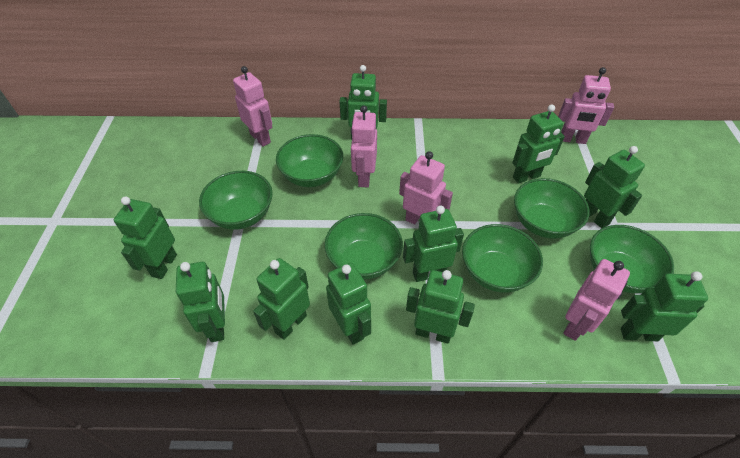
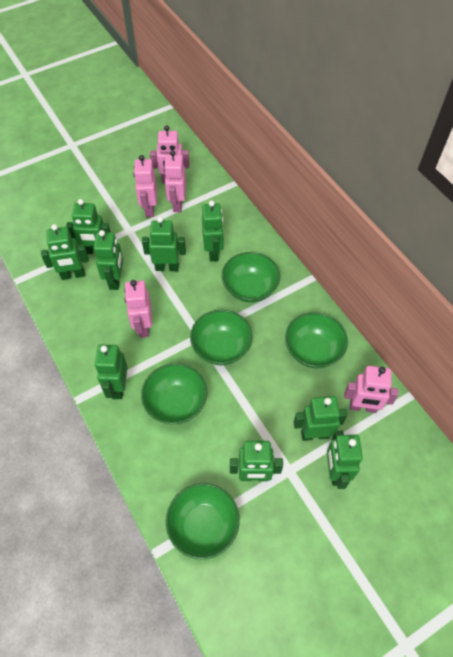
green bowl: 6 -> 5
green robot: 10 -> 9

